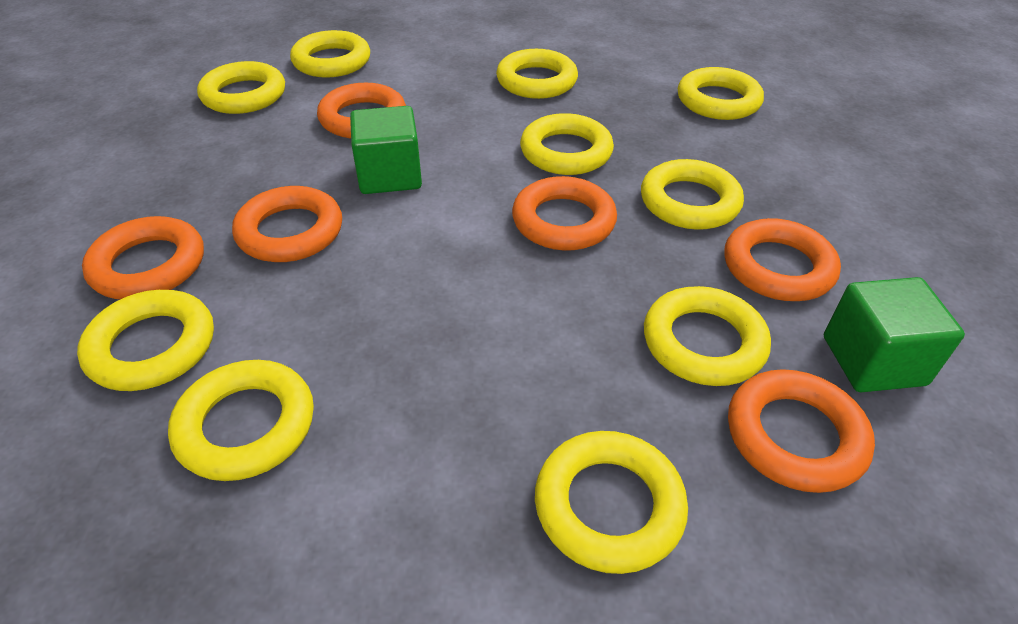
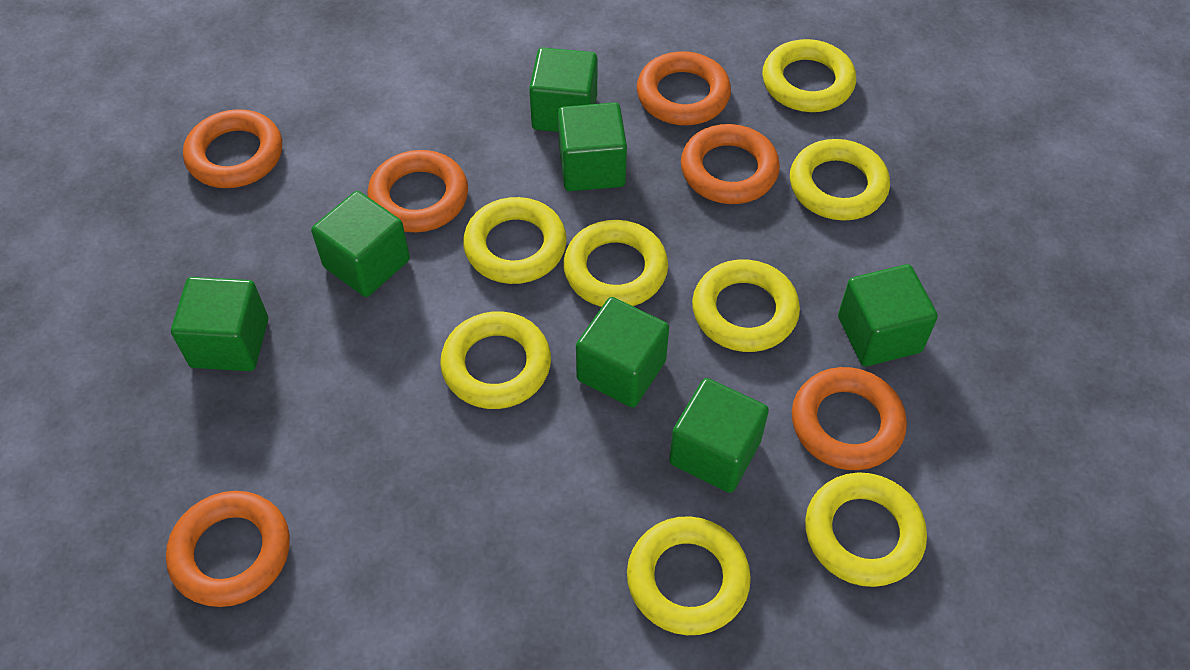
green cube: 2 -> 7
yellow ring: 10 -> 8

